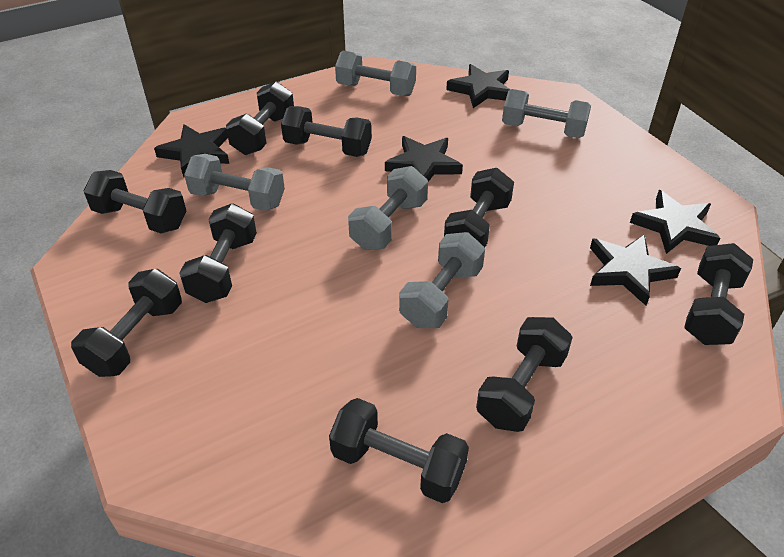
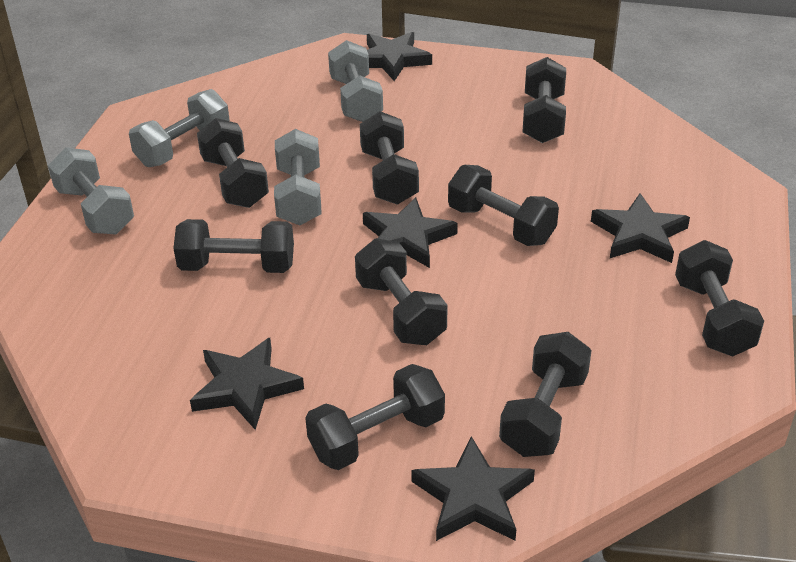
grey dumbbell: 5 -> 4

